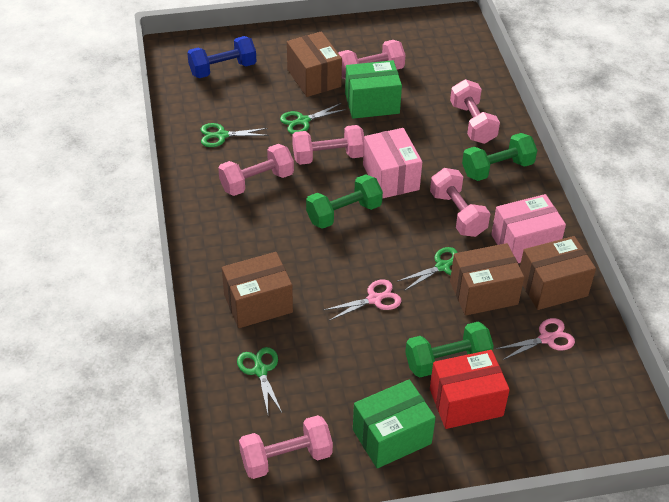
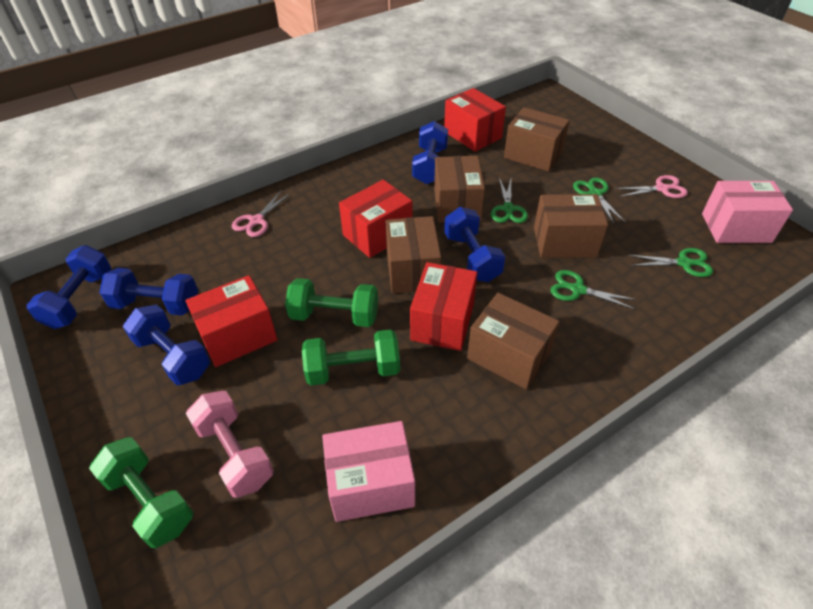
blue dumbbell: 1 -> 5
brown box: 4 -> 5
green box: 2 -> 0
pink dumbbell: 6 -> 1
red box: 1 -> 4

